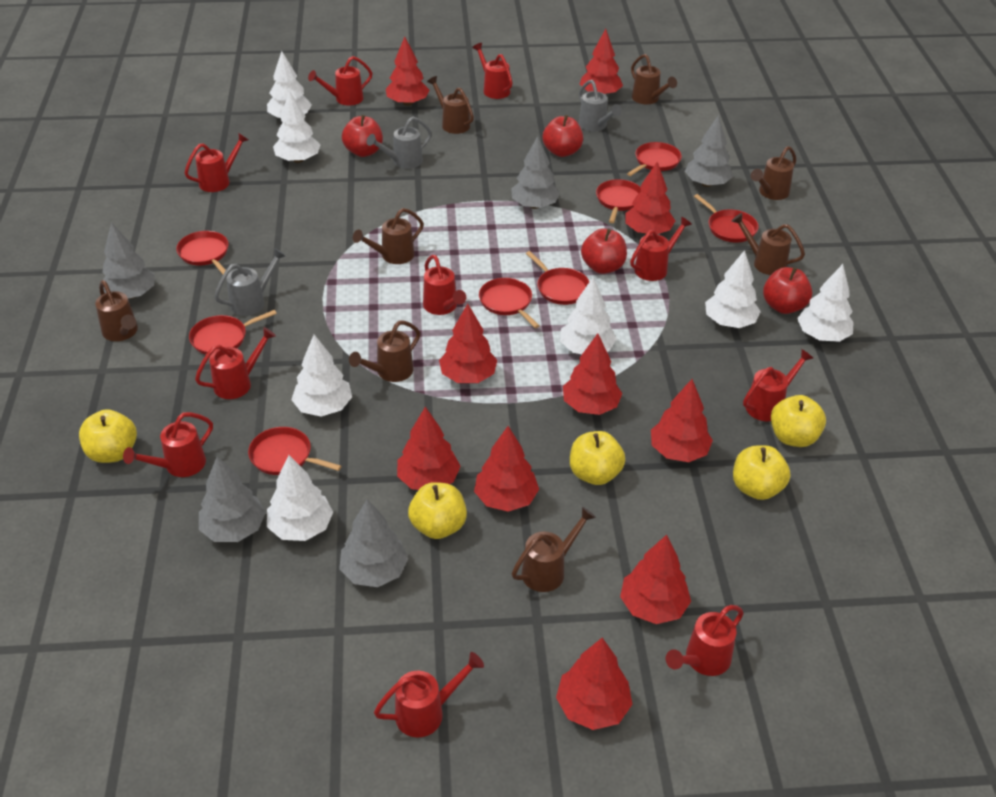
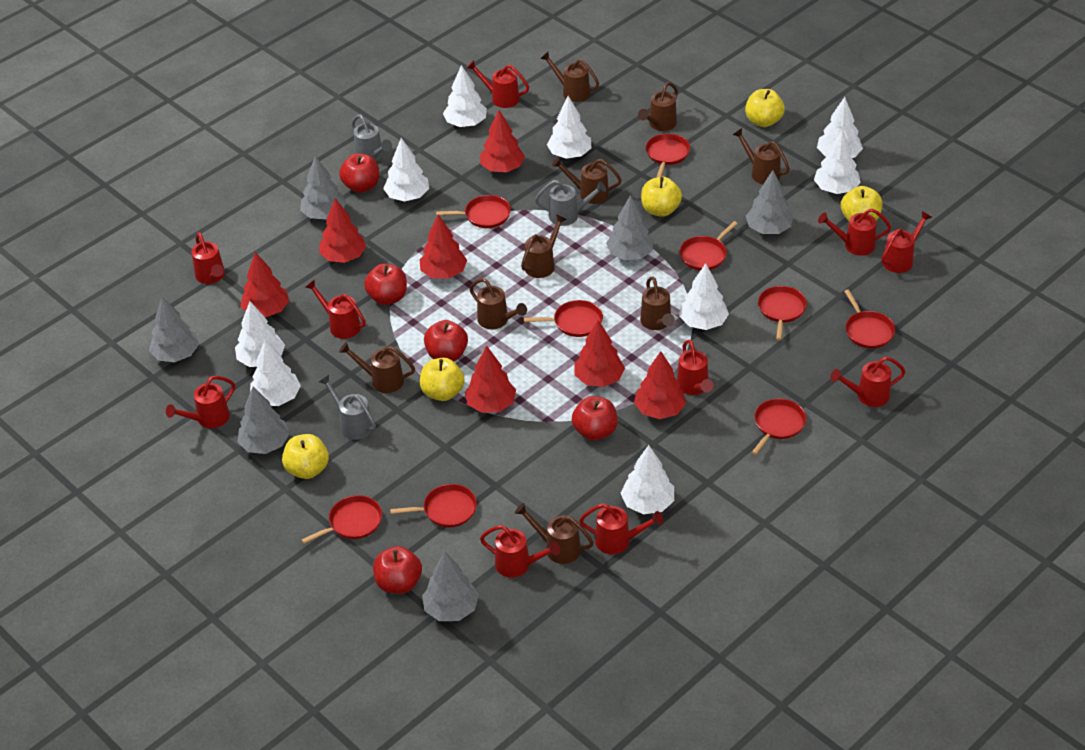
brown watering can: 8 -> 9
grey tree: 5 -> 6
red apple: 4 -> 5
red pan: 8 -> 9
red tree: 10 -> 7
white tree: 7 -> 9

